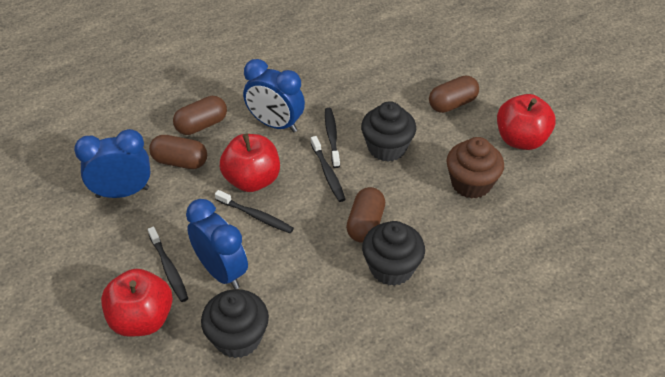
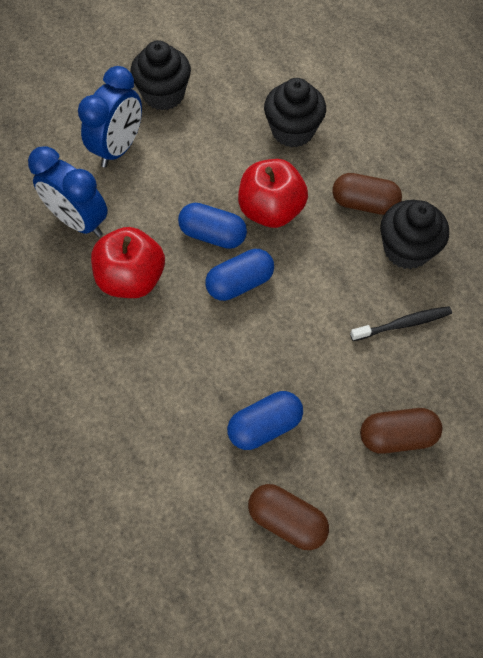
black toothbrush: 4 -> 1
blue capsule: 0 -> 3
blue clock: 3 -> 2
brown capsule: 4 -> 3
brown cupcake: 1 -> 0
red apple: 3 -> 2

